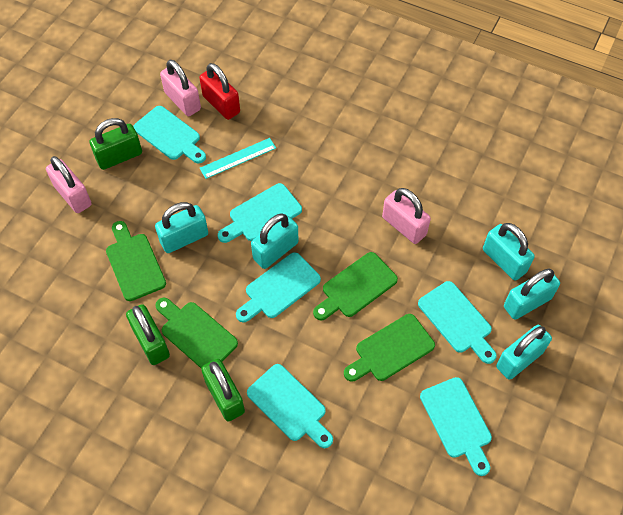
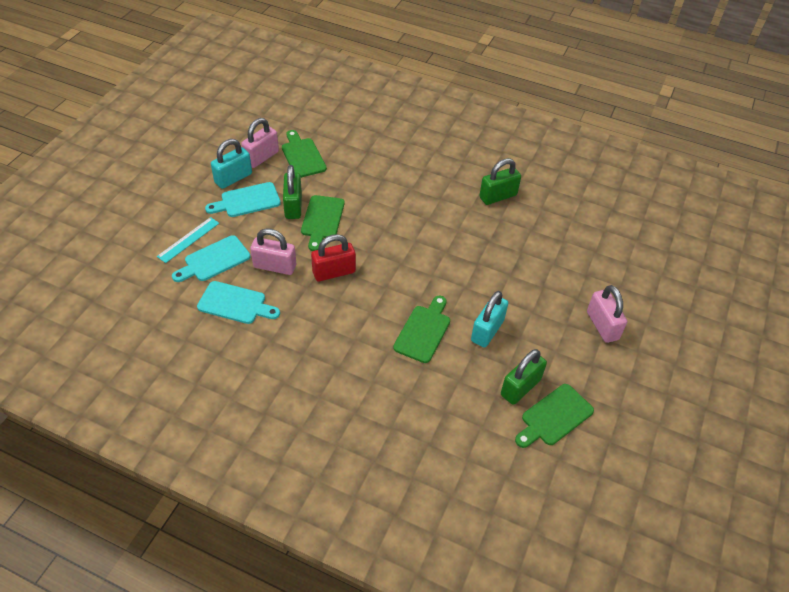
turquoise cutting board: 6 -> 3
turquoise padlock: 5 -> 2

